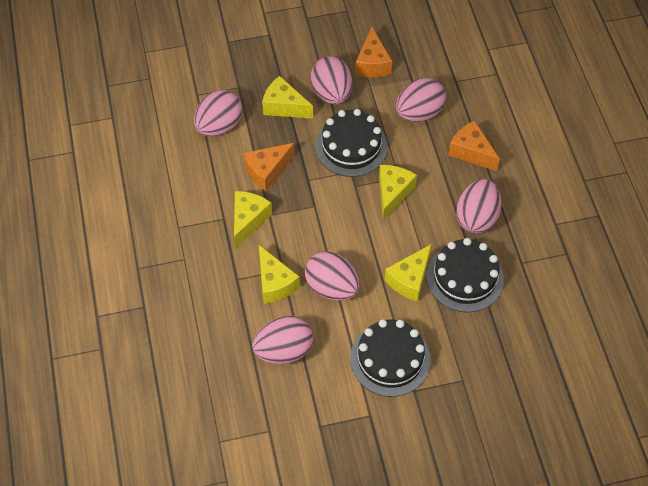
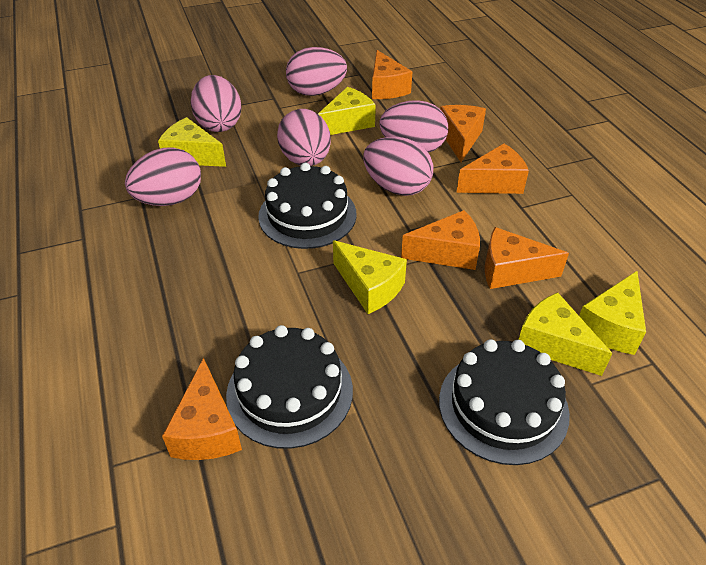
orange cheese: 3 -> 6

